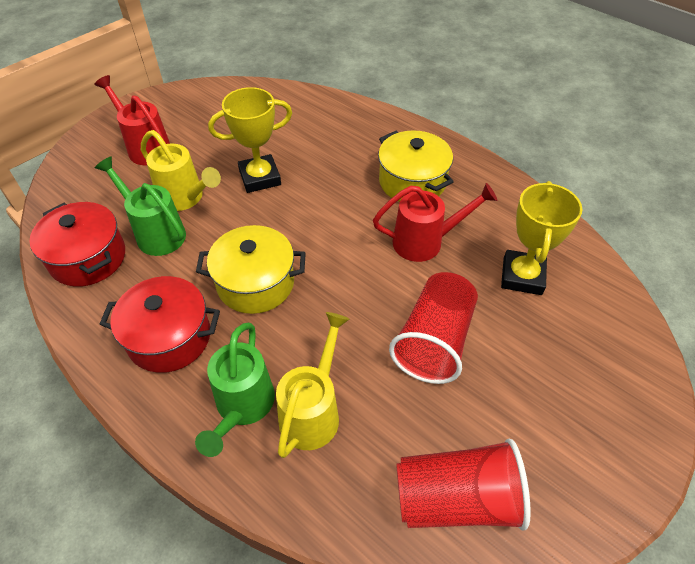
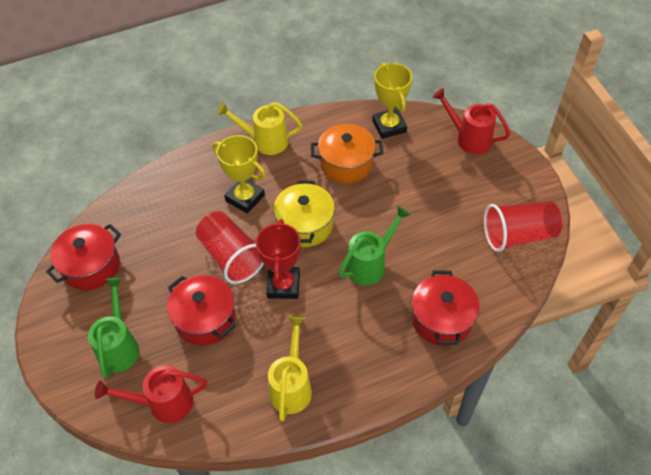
orange pot: 0 -> 1
red pot: 2 -> 3
red trophy: 0 -> 1
yellow pot: 2 -> 1

